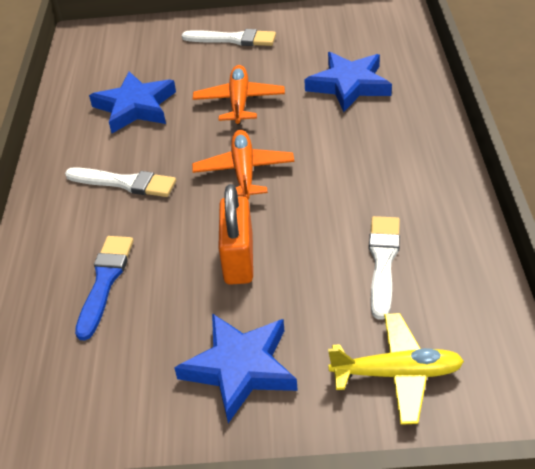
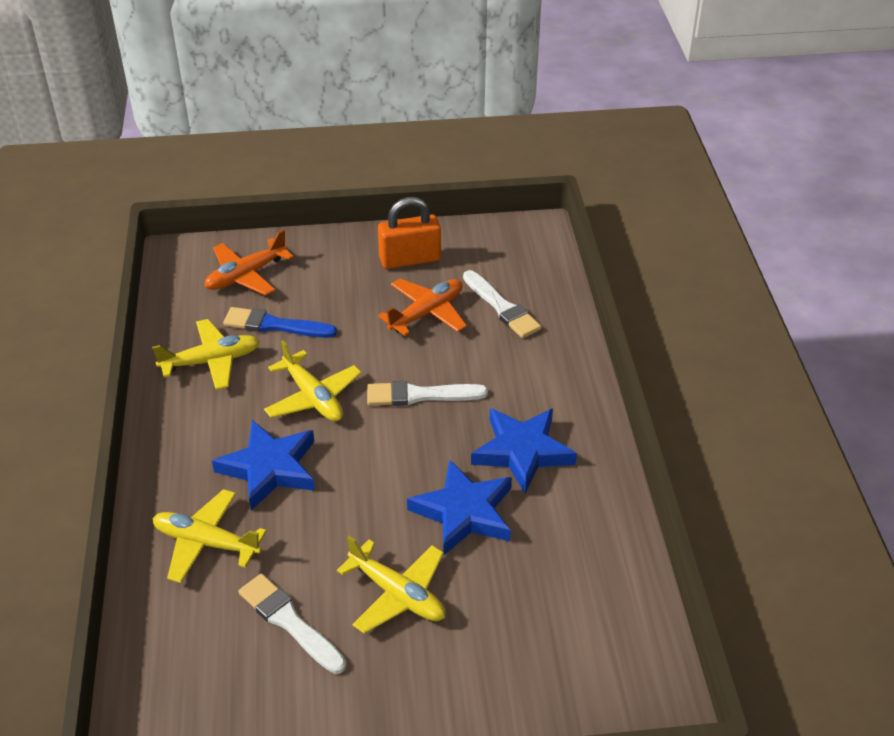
yellow plane: 1 -> 4

